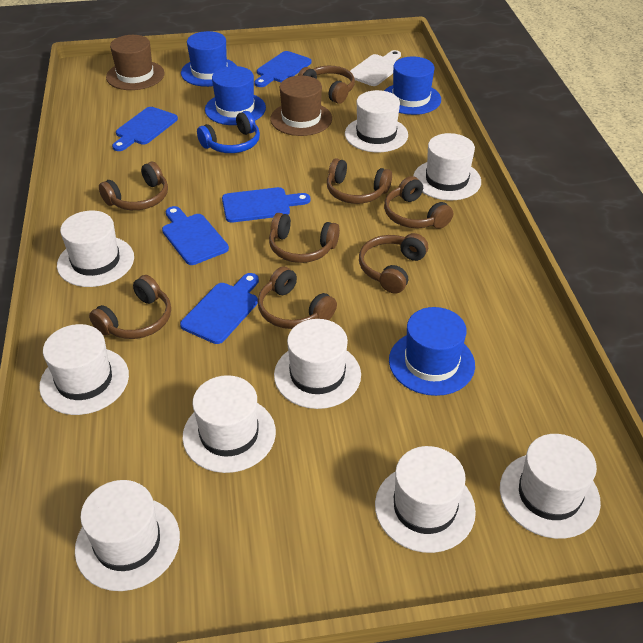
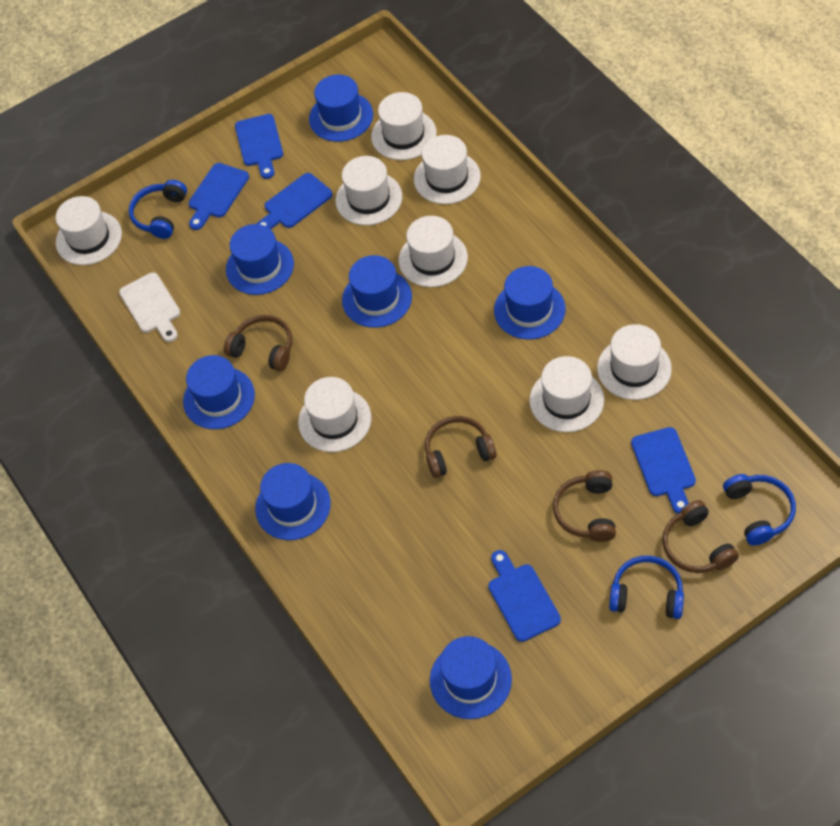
blue hat: 4 -> 7
blue headphones: 1 -> 3
brown hat: 2 -> 0
brown headphones: 8 -> 4
white hat: 9 -> 8

